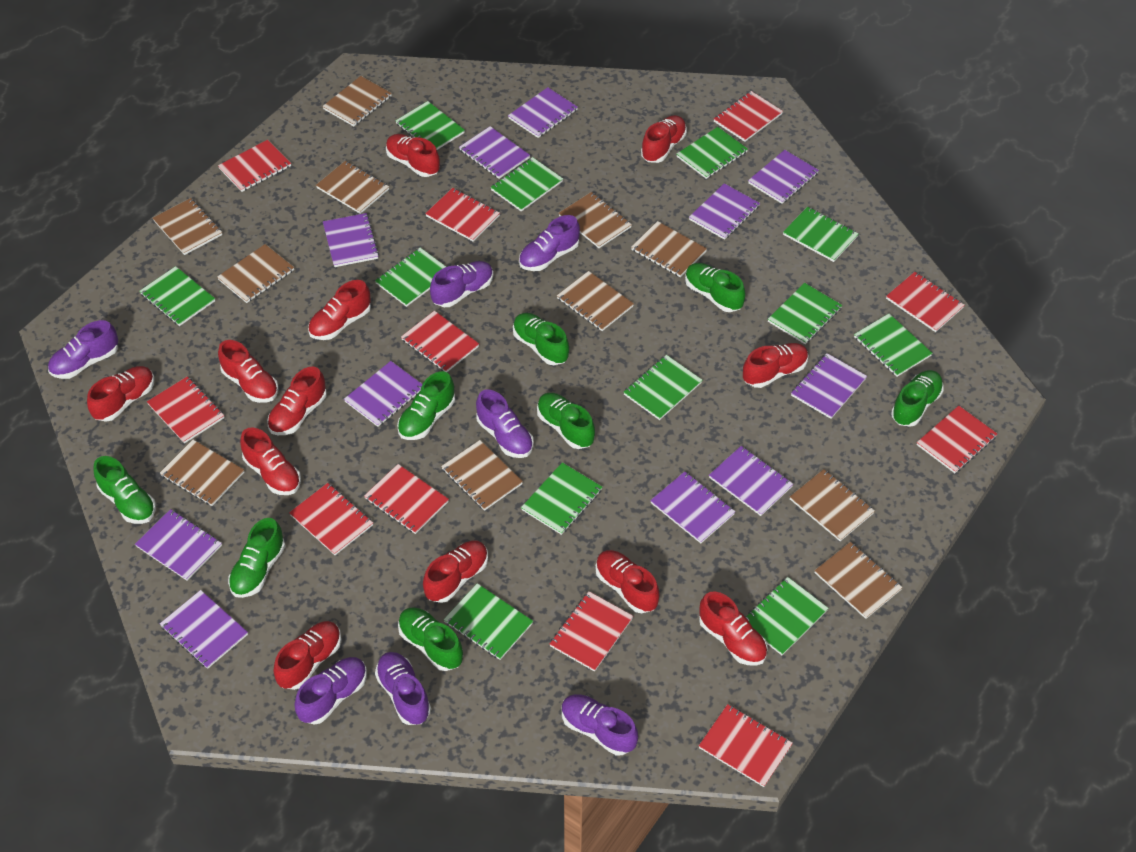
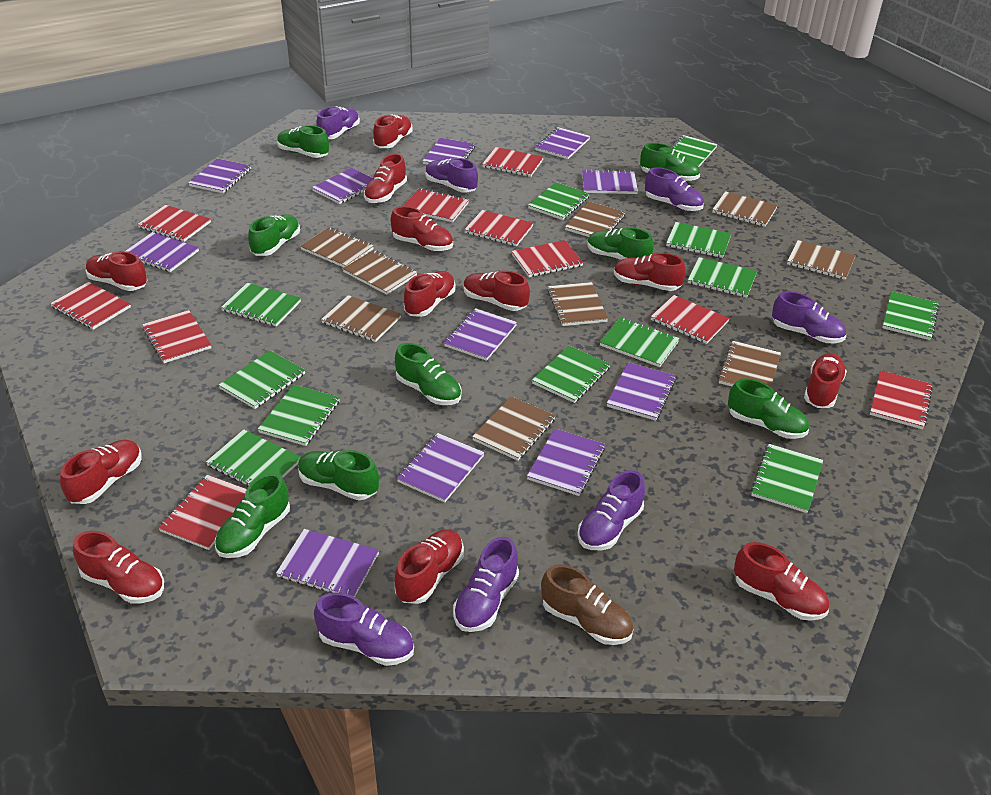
brown notebook: 11 -> 9
brown shoe: 0 -> 1
red notebook: 11 -> 10

